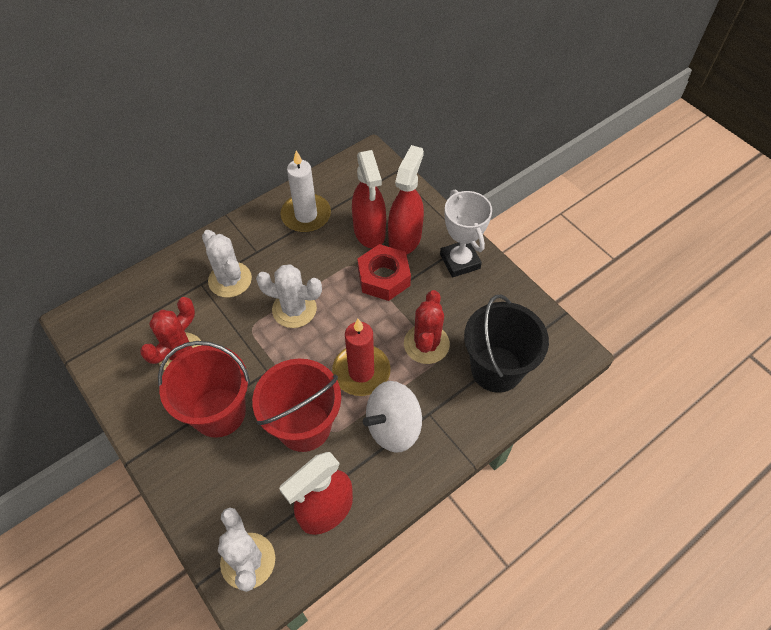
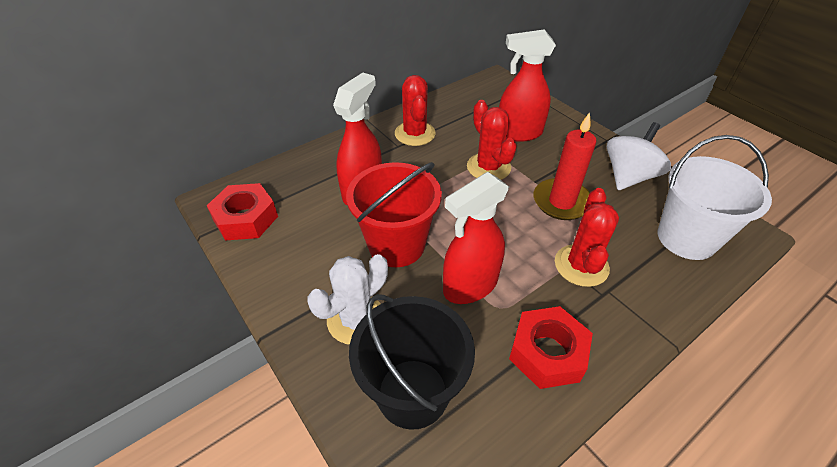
red bucket: 2 -> 1
red cactus: 2 -> 3
red nut: 1 -> 2
white bucket: 0 -> 1
white cactus: 3 -> 1
white candle: 1 -> 0
white trophy: 1 -> 0

